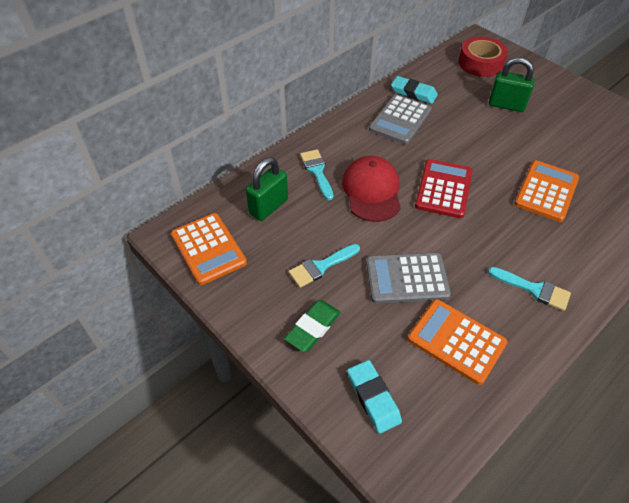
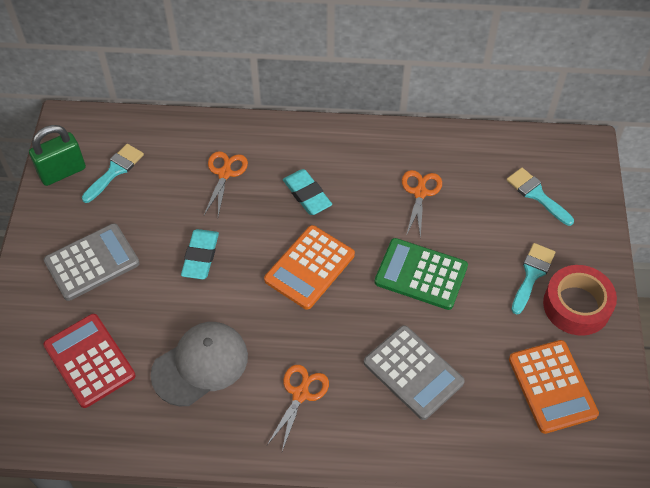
green calculator: 0 -> 1
green eraser: 1 -> 0
green padlock: 2 -> 1
grey cap: 0 -> 1
orange calculator: 3 -> 2
orange scissors: 0 -> 3
red cap: 1 -> 0

